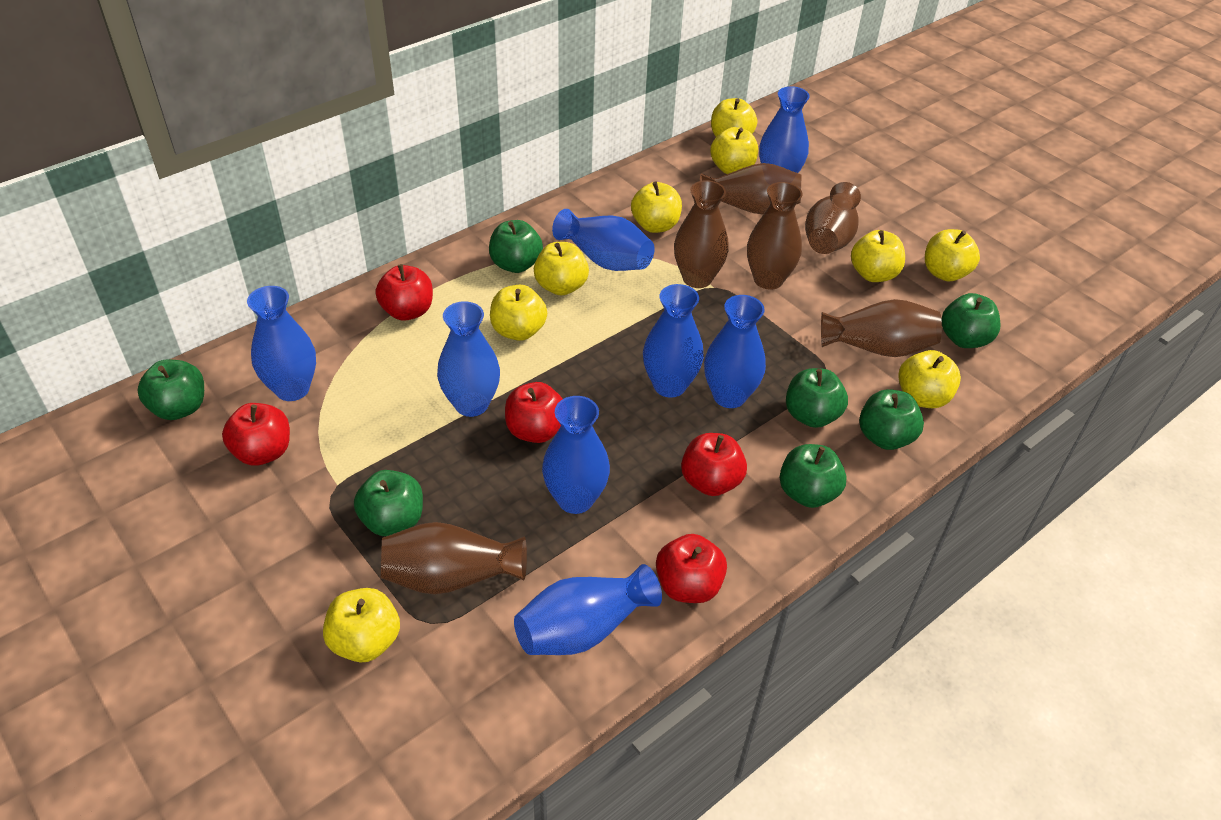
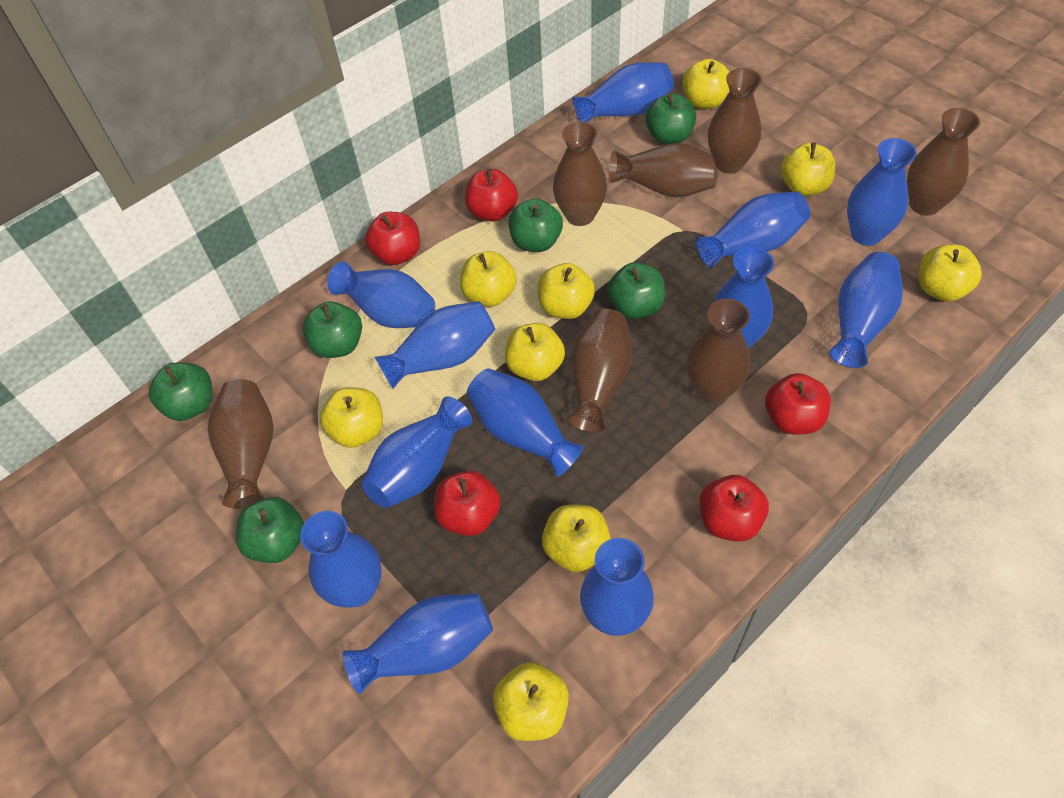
blue vase: 8 -> 12
brown vase: 6 -> 7
green apple: 7 -> 6

